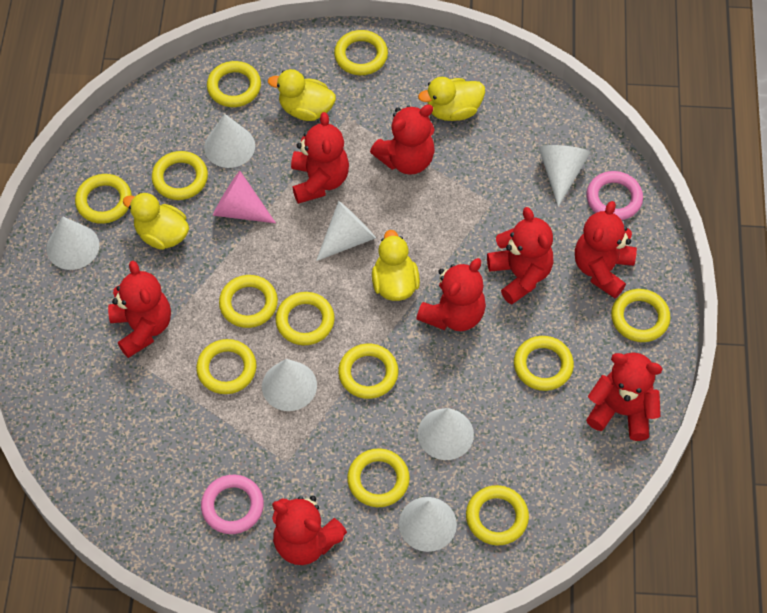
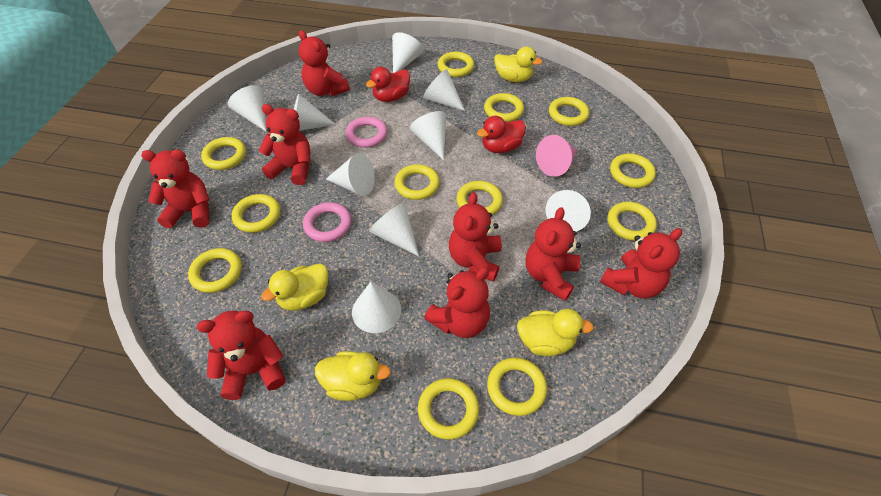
red duck: 0 -> 2
white cone: 7 -> 9

